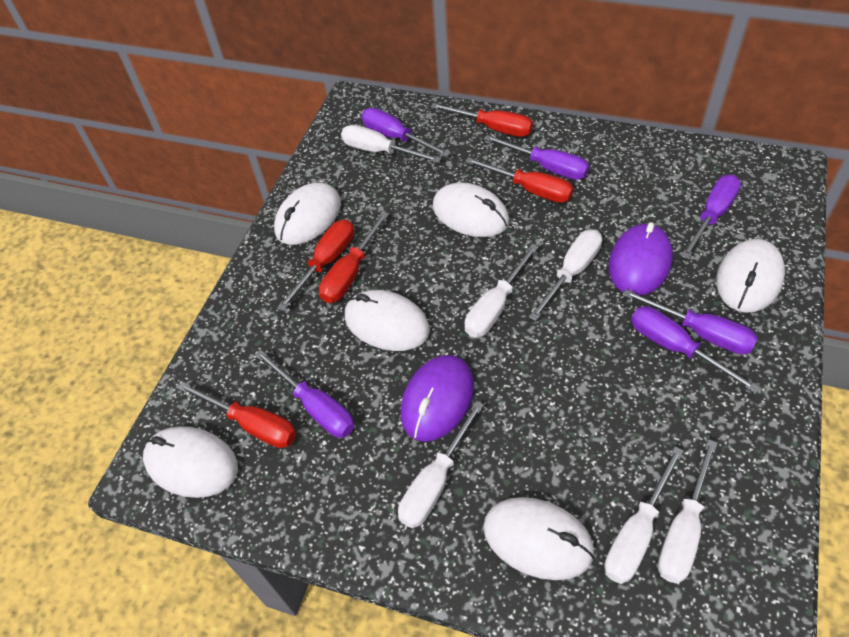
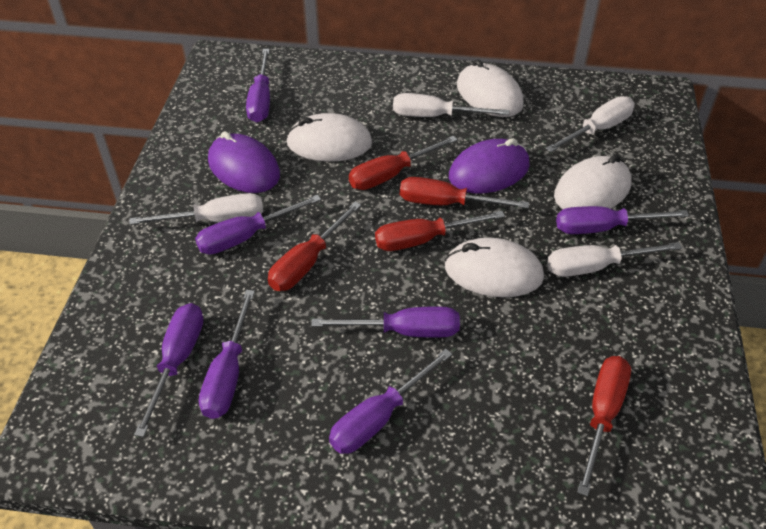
purple screwdriver: 6 -> 7
white mouse: 6 -> 4
white screwdriver: 6 -> 4

